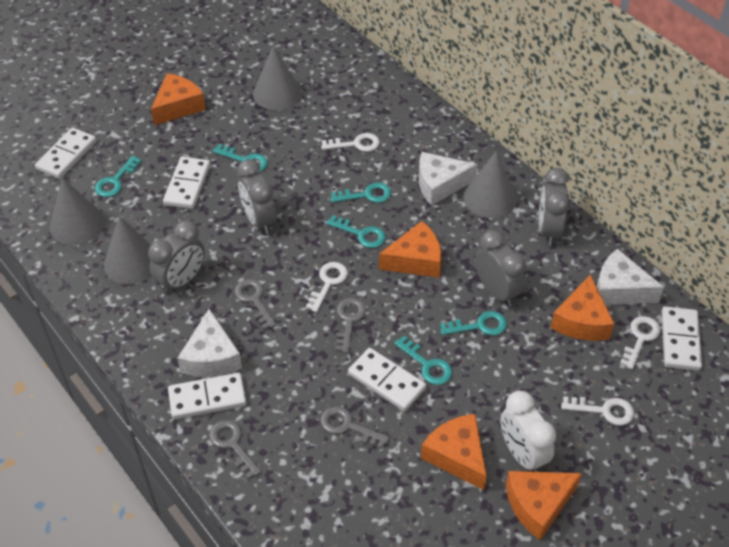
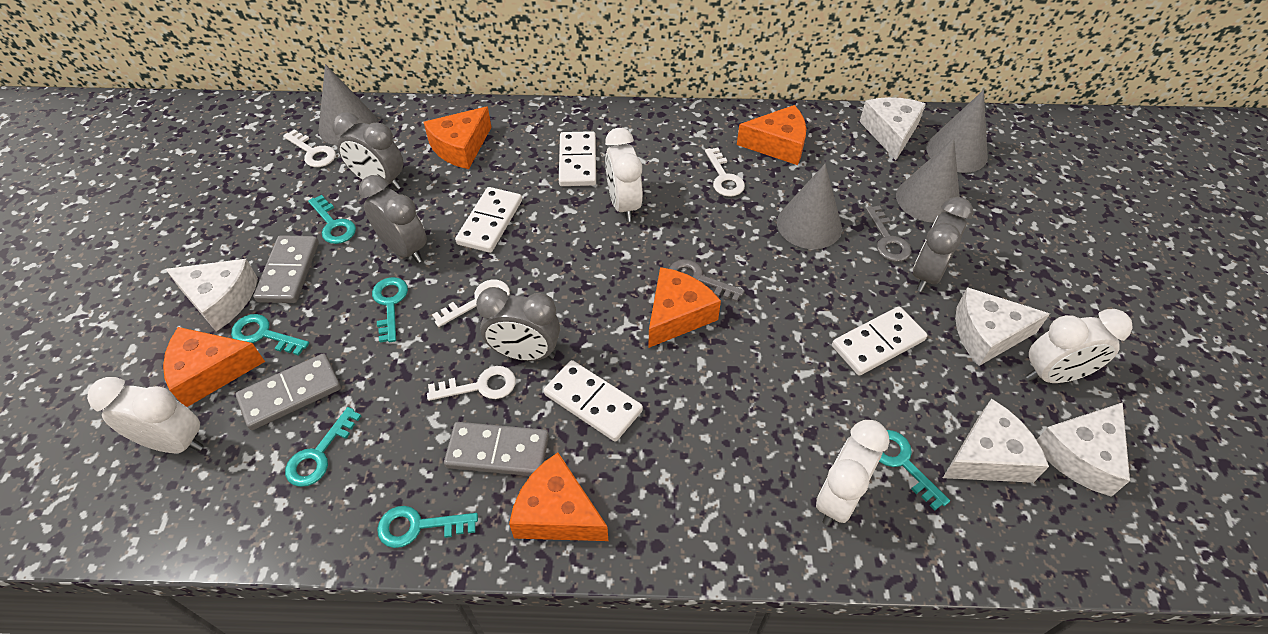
grey domino: 0 -> 3
grey key: 4 -> 2
white cheese: 3 -> 5
white clock: 1 -> 4
white domino: 5 -> 4

